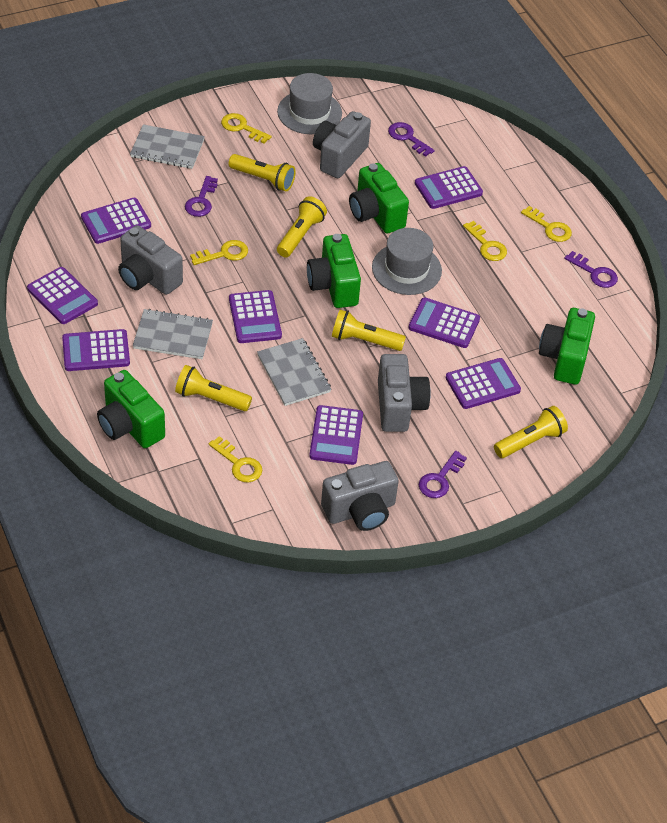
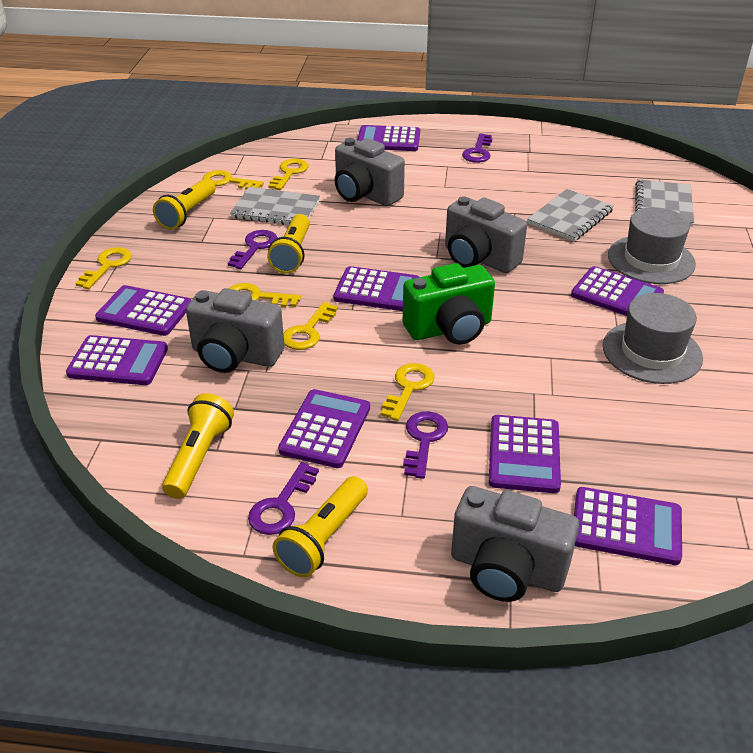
green camera: 4 -> 1
yellow flashlight: 5 -> 4
yellow key: 5 -> 6

